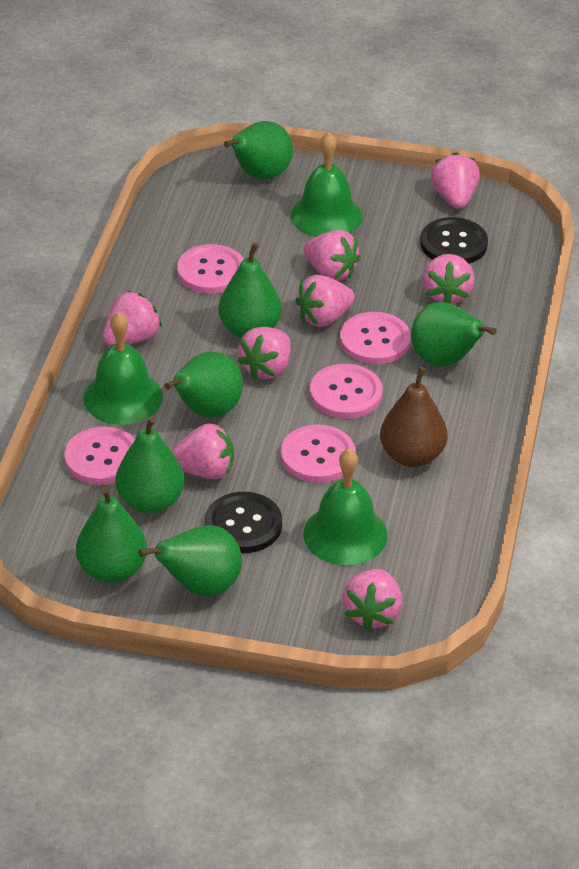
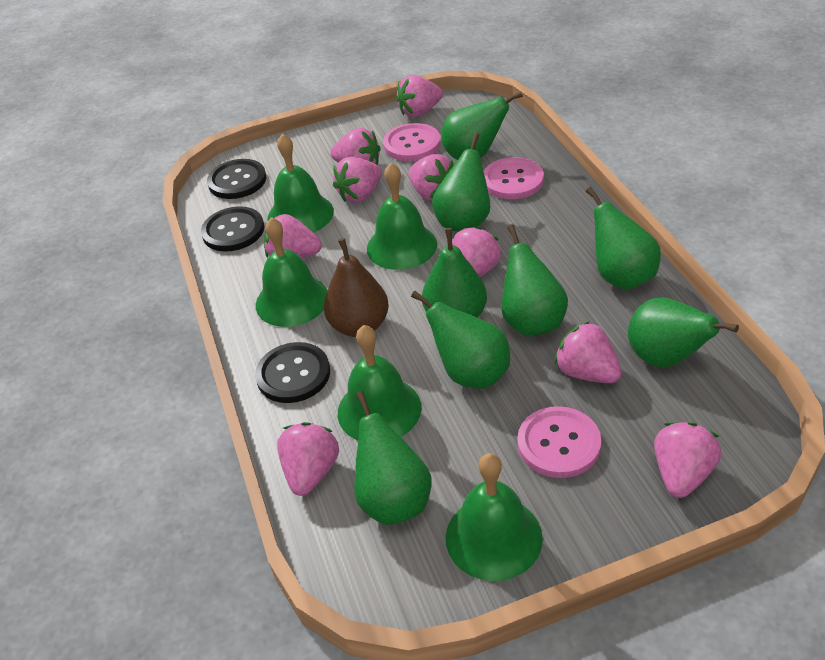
black button: 2 -> 3
green bell: 3 -> 5
green pear: 7 -> 8
pink button: 5 -> 3
pink strawberry: 8 -> 9

